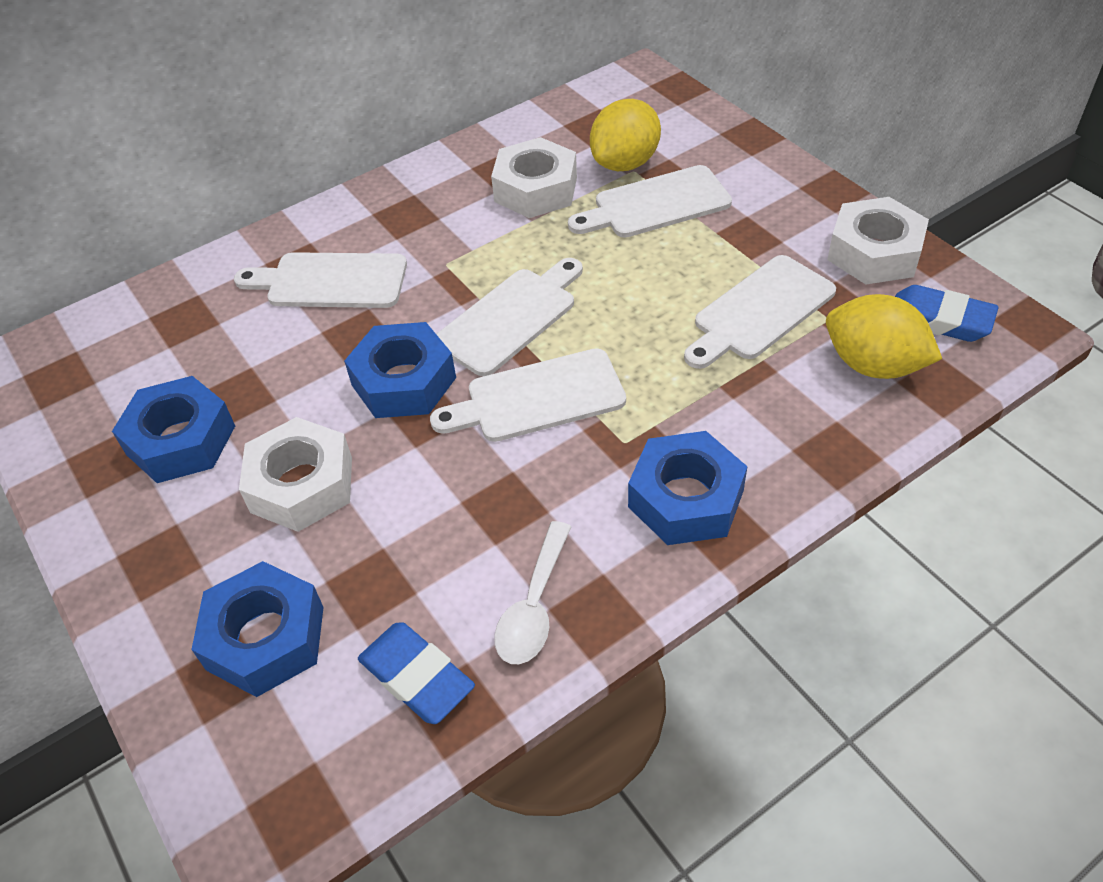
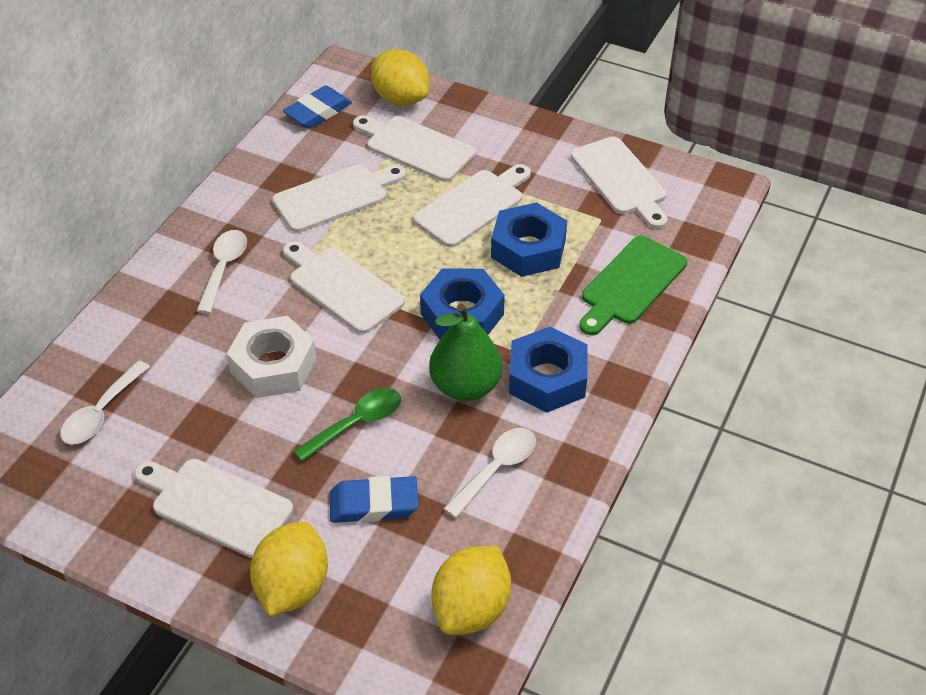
blue nut: 4 -> 3
green cutting board: 0 -> 1
green pear: 0 -> 1
green spoon: 0 -> 1
white cutting board: 5 -> 6
white nut: 3 -> 1
white spoon: 1 -> 3
yellow lemon: 2 -> 3

